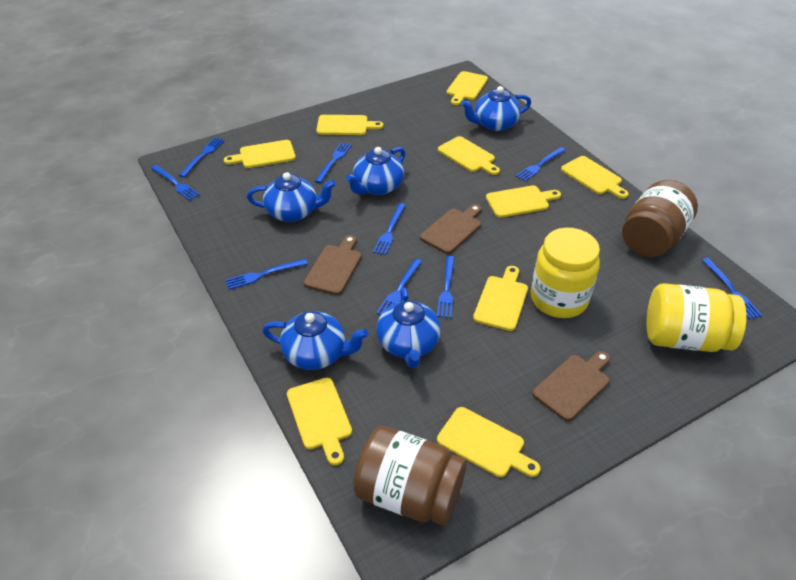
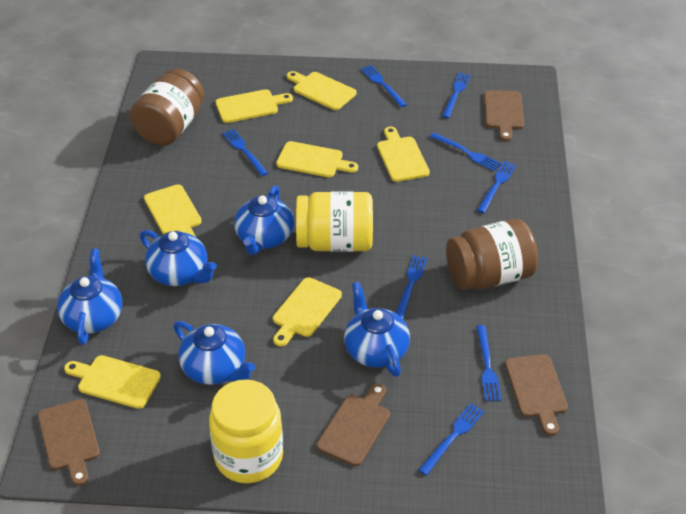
blue fork: 9 -> 8
brown cutting board: 3 -> 4
yellow cutting board: 9 -> 7

